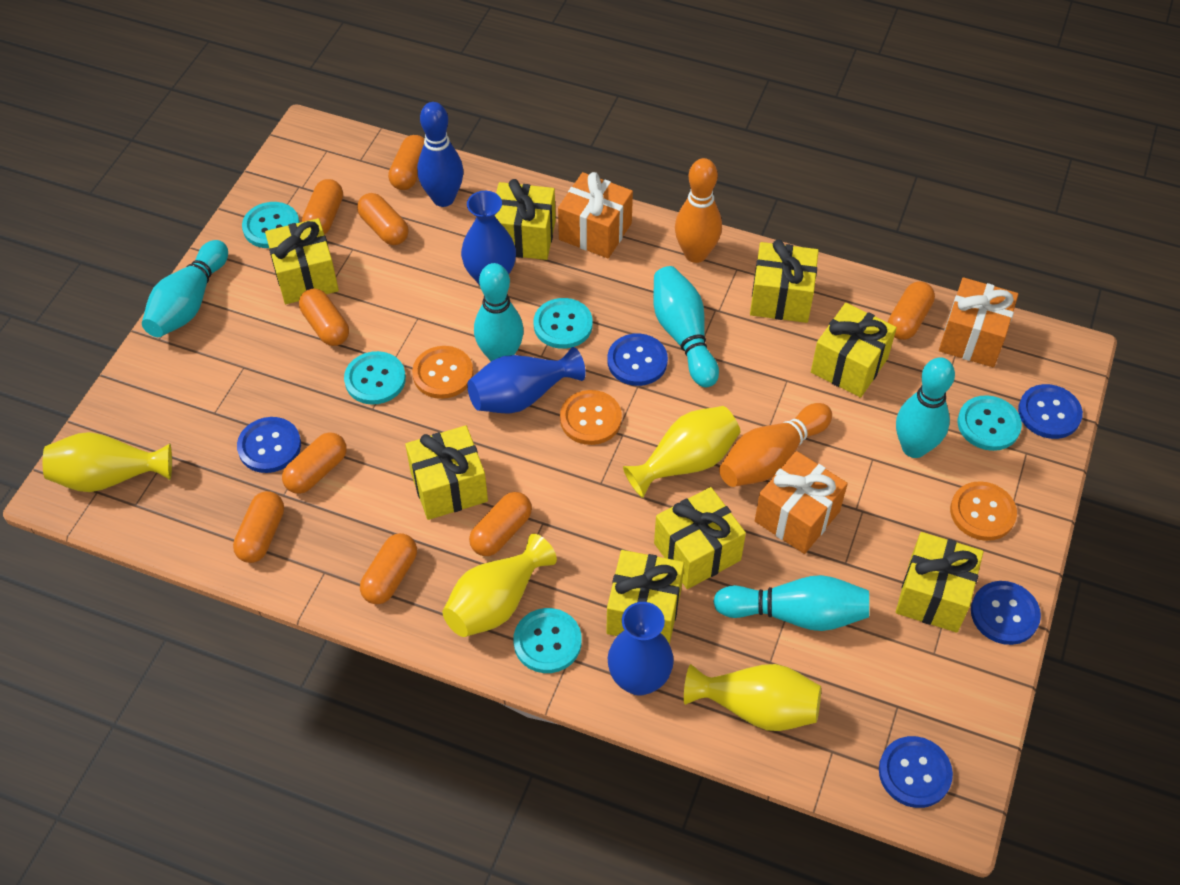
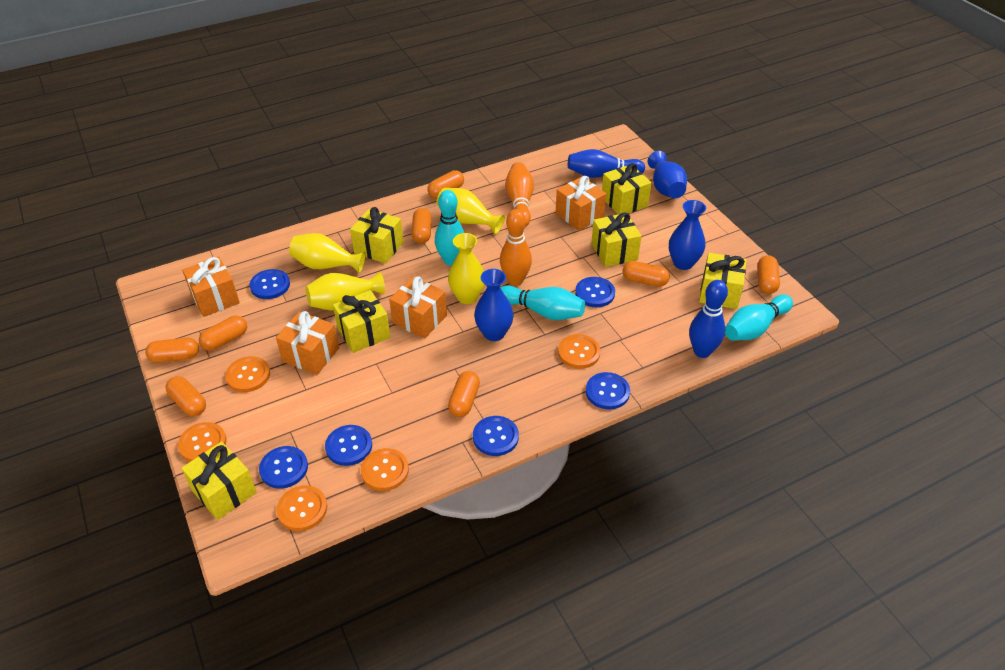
blue bowling pin: 1 -> 2
blue button: 5 -> 6
orange button: 3 -> 5
orange capsule: 9 -> 8
orange gift: 3 -> 4
turquoise bowling pin: 5 -> 3
turquoise button: 5 -> 0
yellow gift: 8 -> 6

